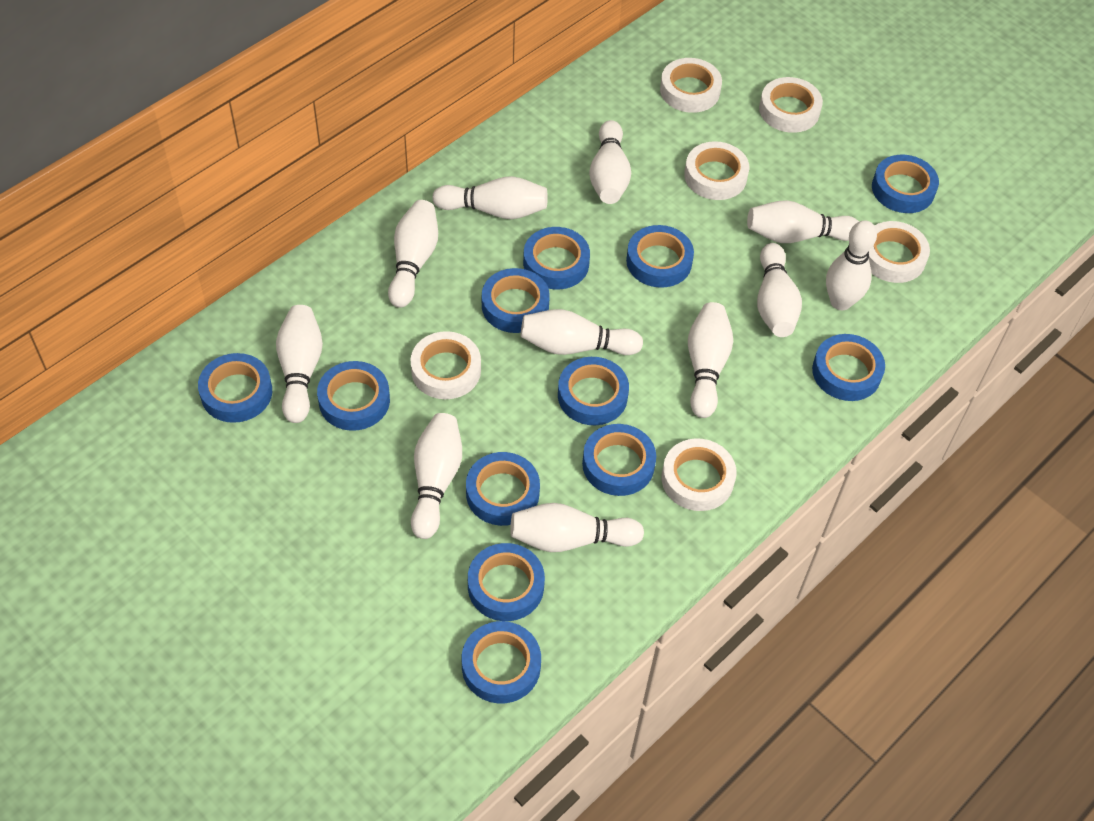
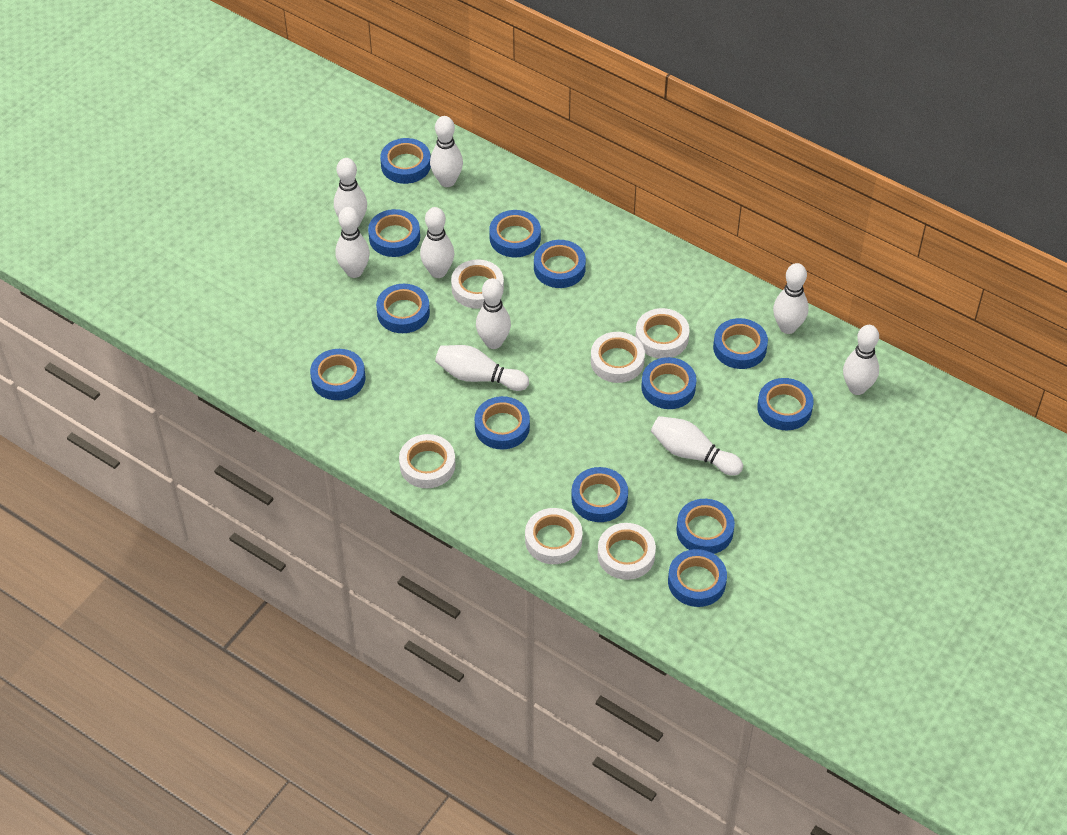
blue tape: 12 -> 13
white bowling pin: 11 -> 9

